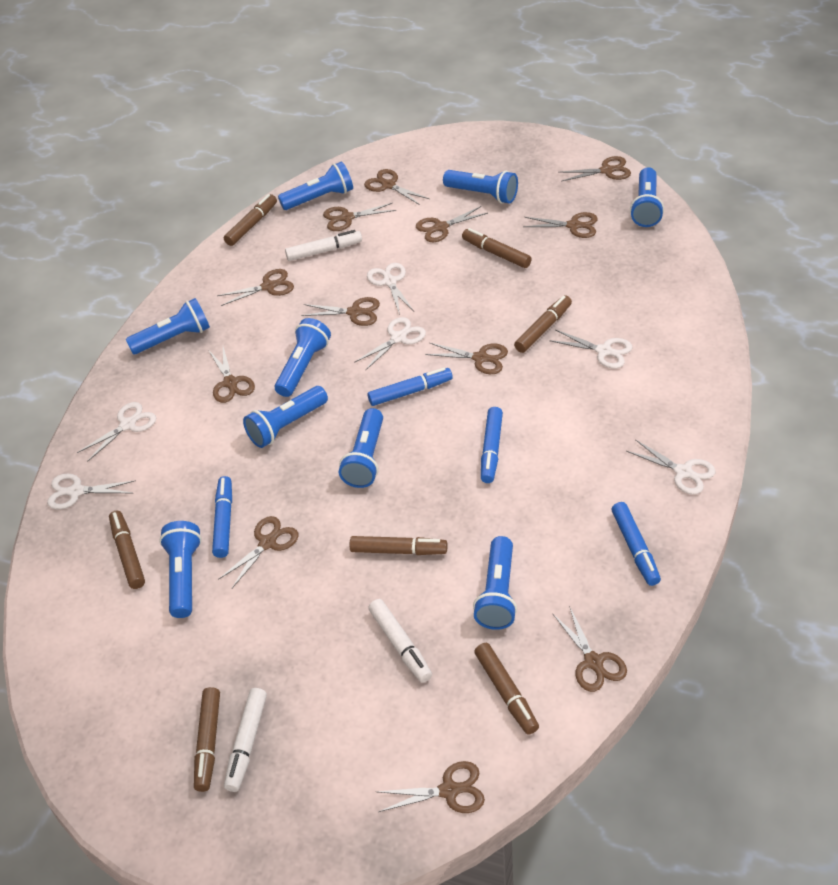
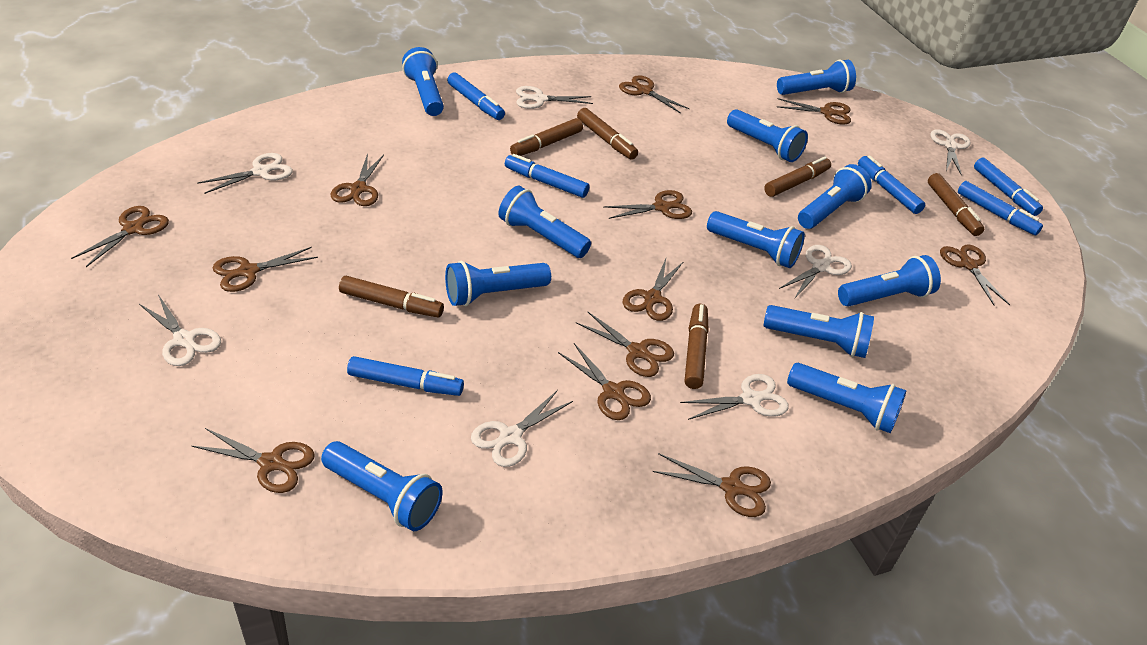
blue flashlight: 9 -> 11
blue marker: 4 -> 6
brown marker: 7 -> 6
white marker: 3 -> 0
white scissors: 6 -> 7

